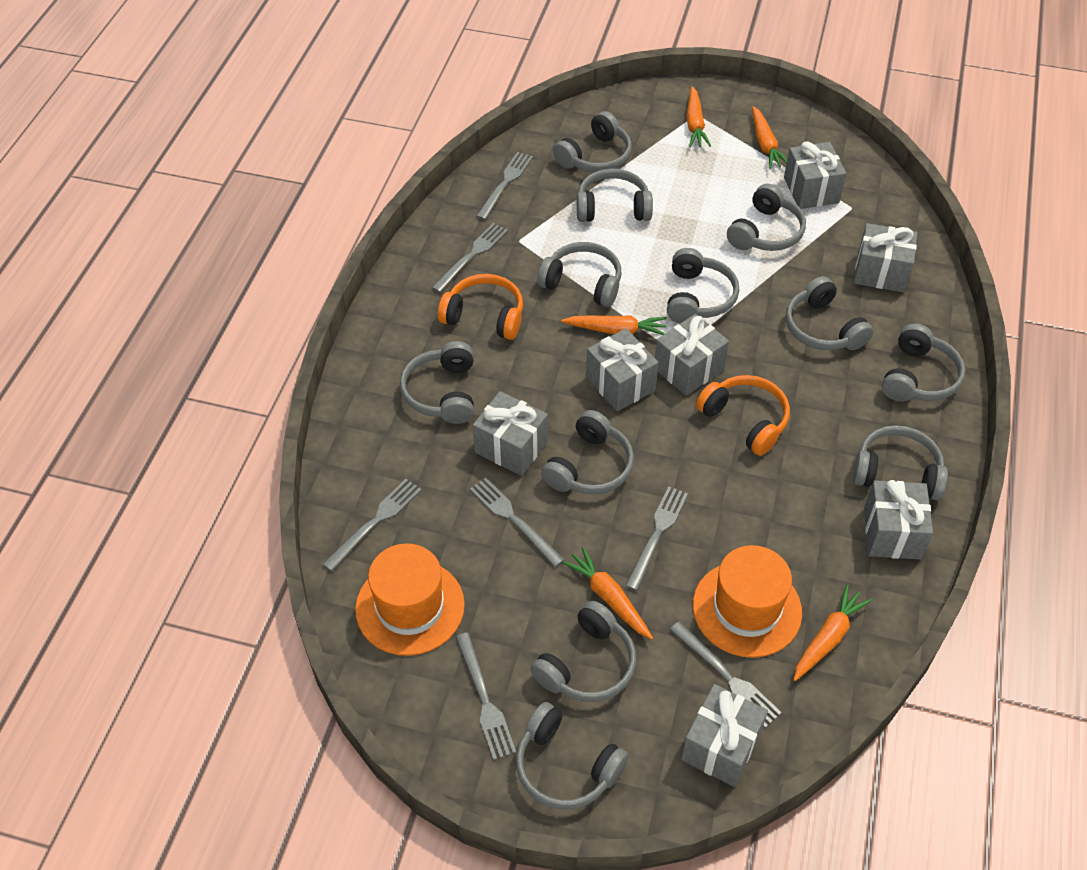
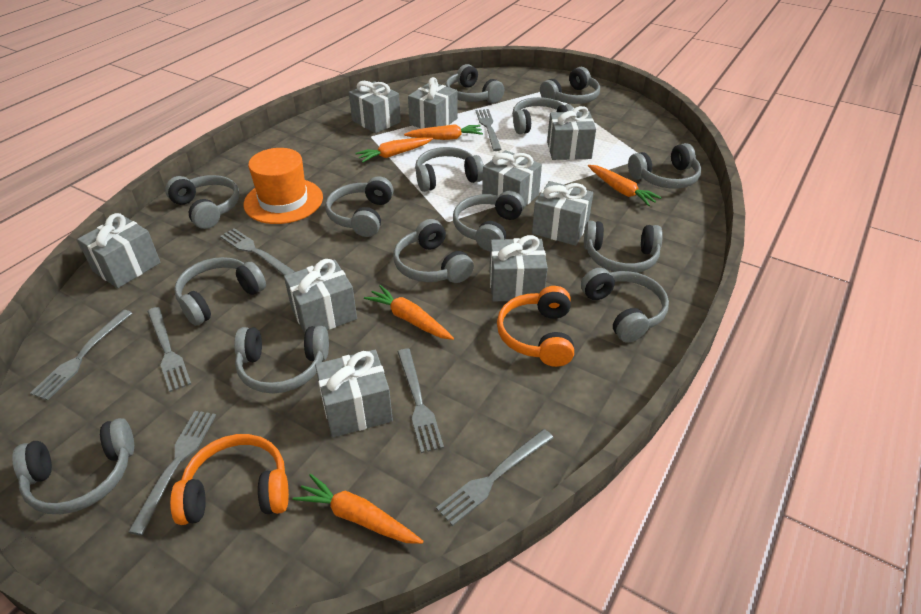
grey gift: 7 -> 9
grey headphones: 12 -> 14
orange hat: 2 -> 1

